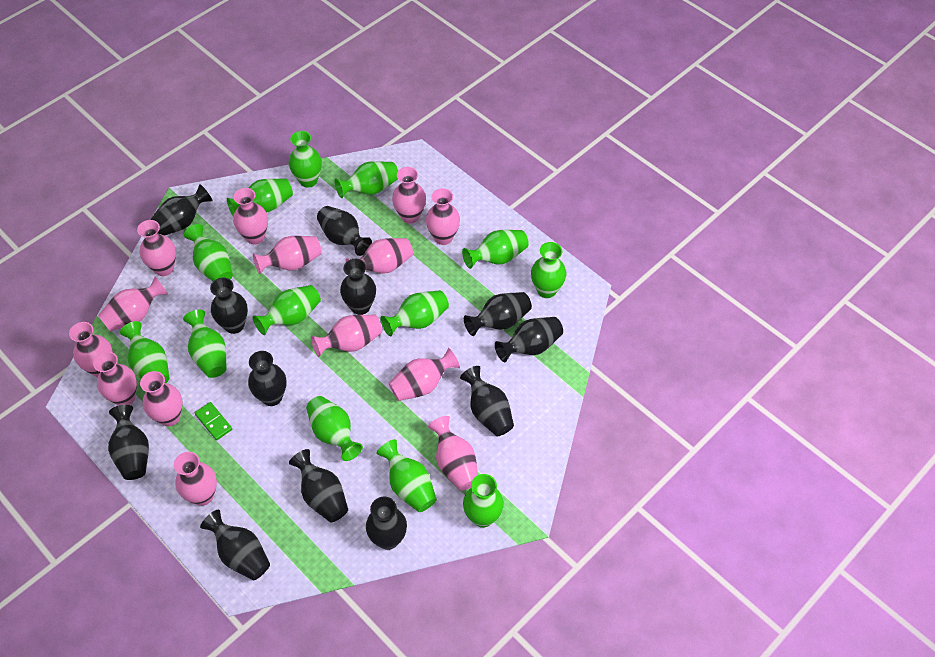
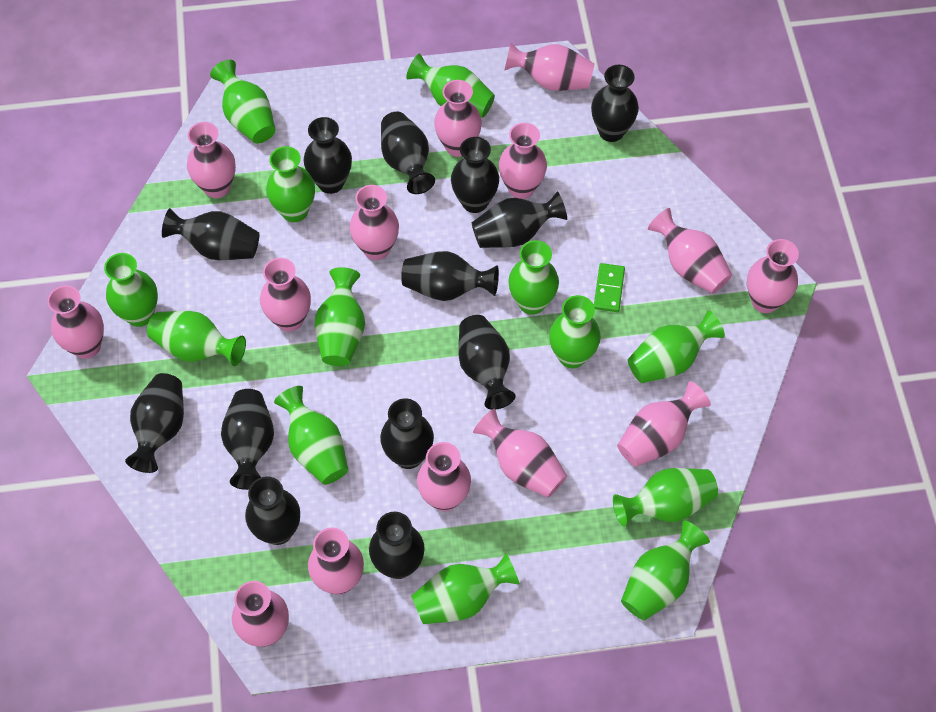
black vase: 12 -> 13

